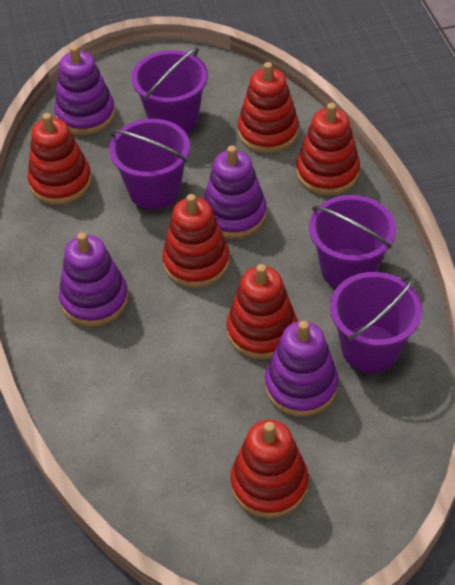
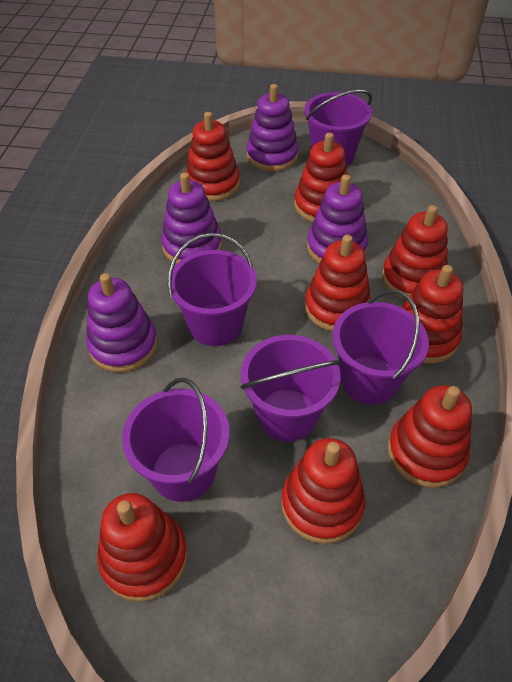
purple bucket: 4 -> 5
red stacking toy: 6 -> 8

